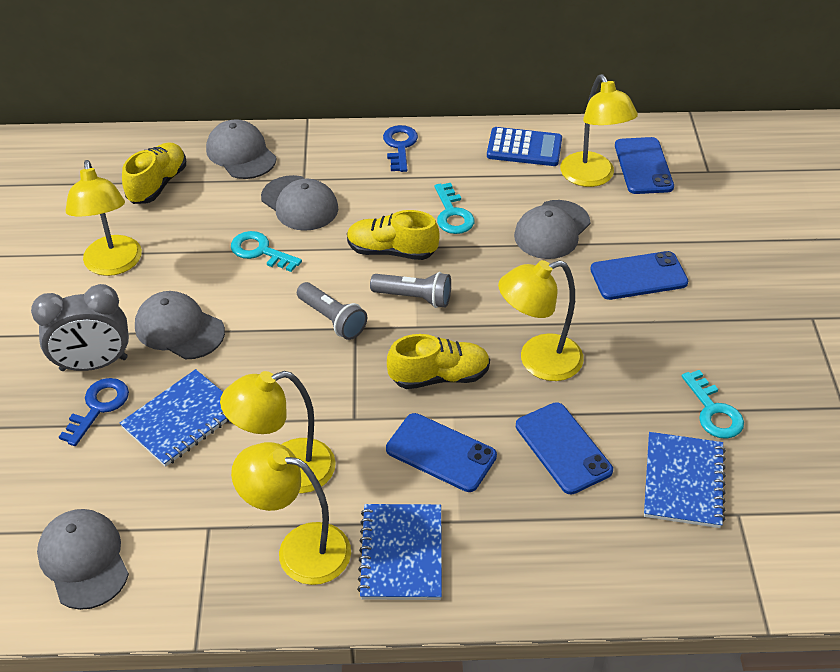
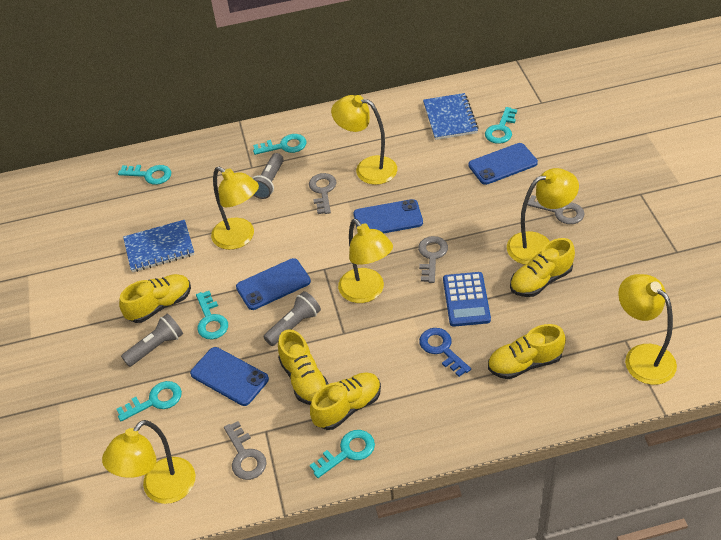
blue key: 2 -> 1
blue notebook: 3 -> 2
grey cap: 5 -> 0
grey clock: 1 -> 0
grey flashlight: 2 -> 3
grey key: 0 -> 4
turquoise key: 3 -> 6
yellow lamp: 5 -> 6
yellow shoe: 3 -> 5

